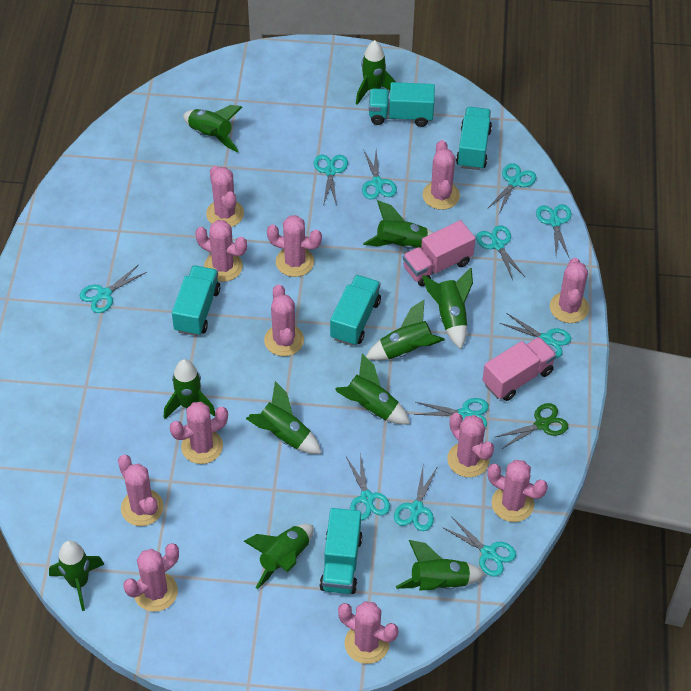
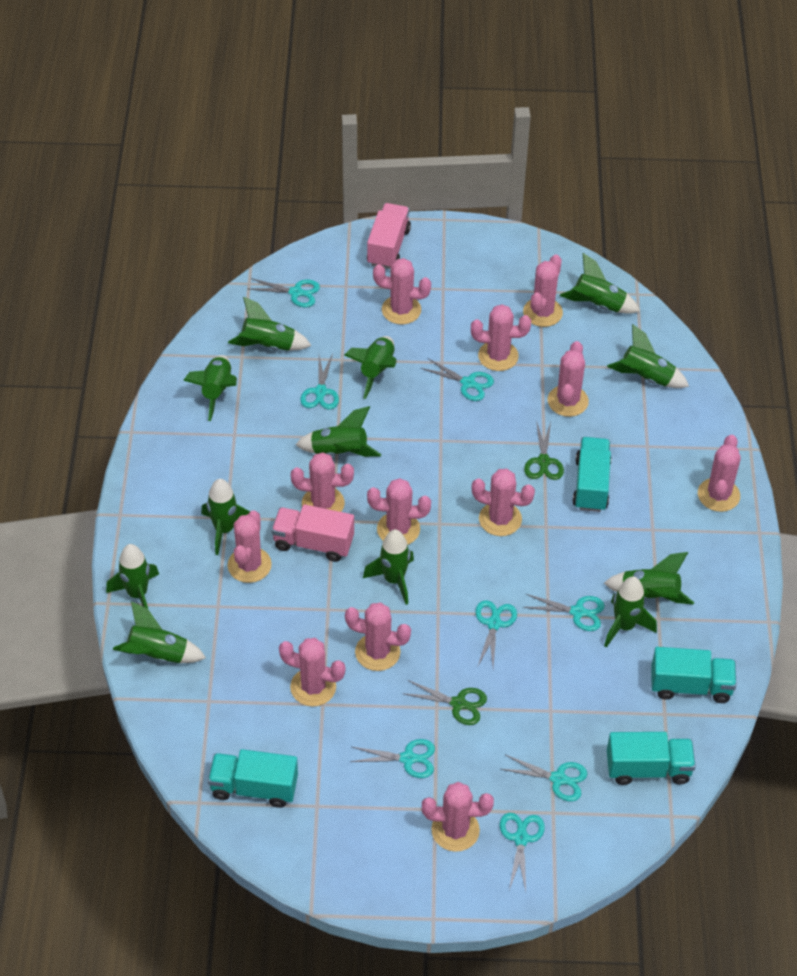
green rocket: 11 -> 12
green scissors: 1 -> 2
turquoise scissors: 11 -> 8
turquoise truck: 5 -> 4

